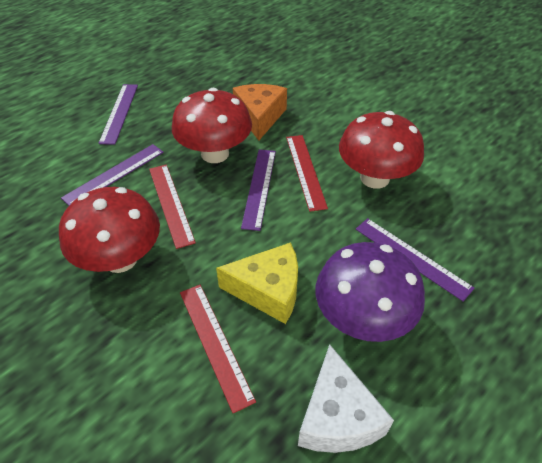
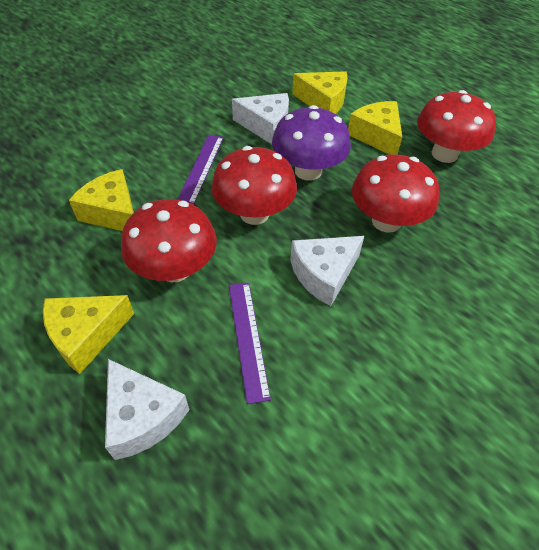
orange cheese: 1 -> 0
purple ruler: 4 -> 2
red mushroom: 3 -> 4
red ruler: 3 -> 0
white cheese: 1 -> 3
yellow cheese: 1 -> 4

